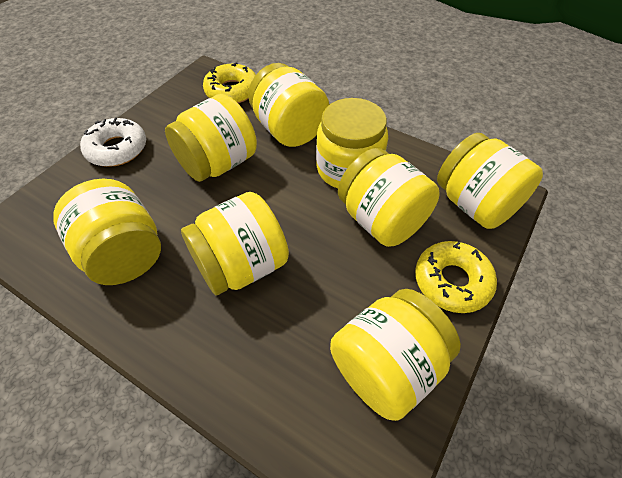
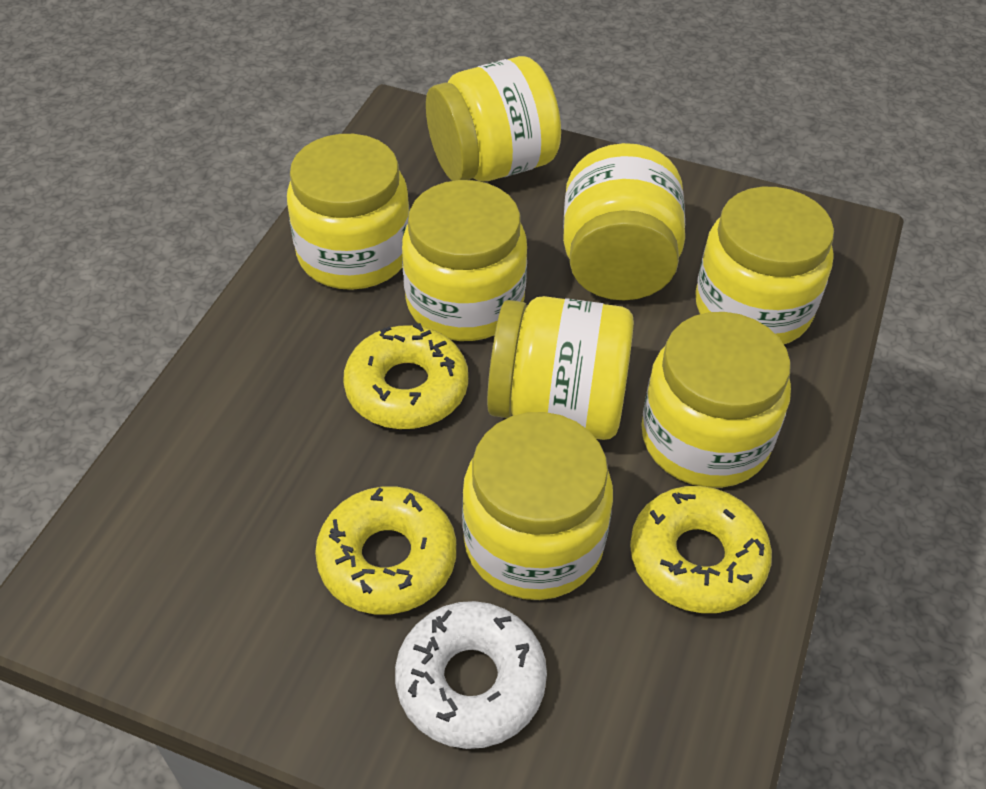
yellow donut: 2 -> 3

